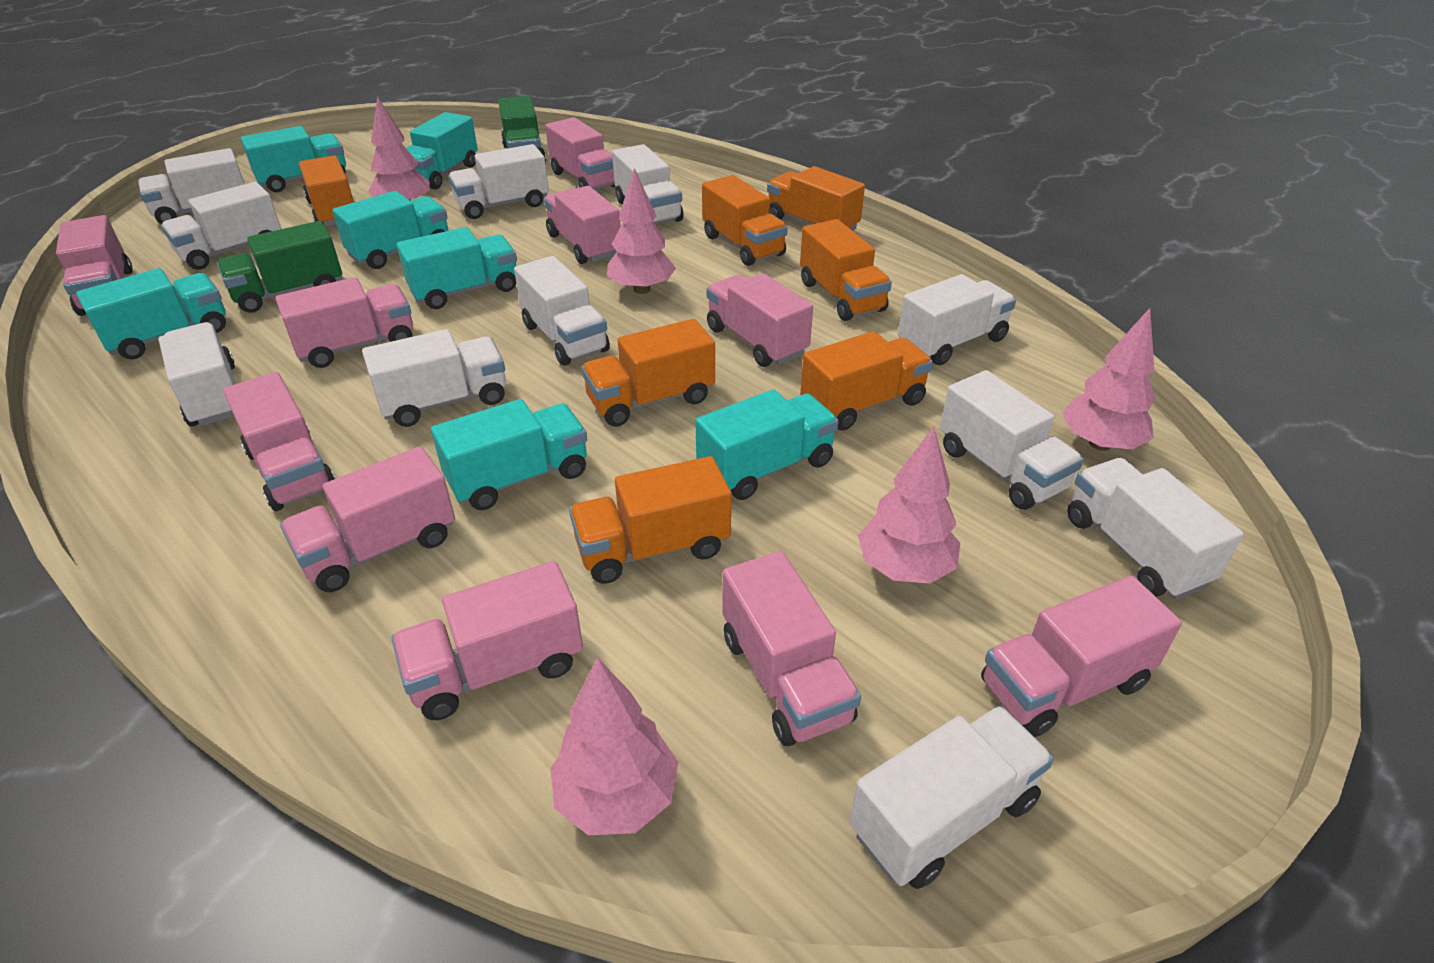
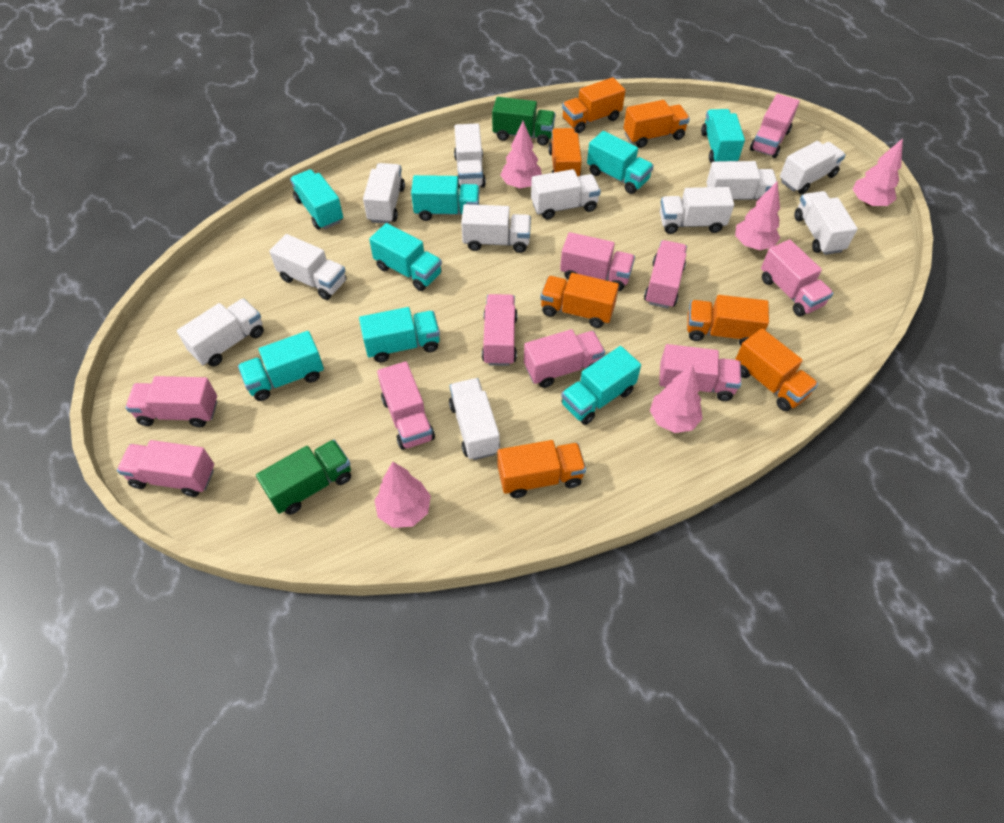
turquoise truck: 7 -> 8

